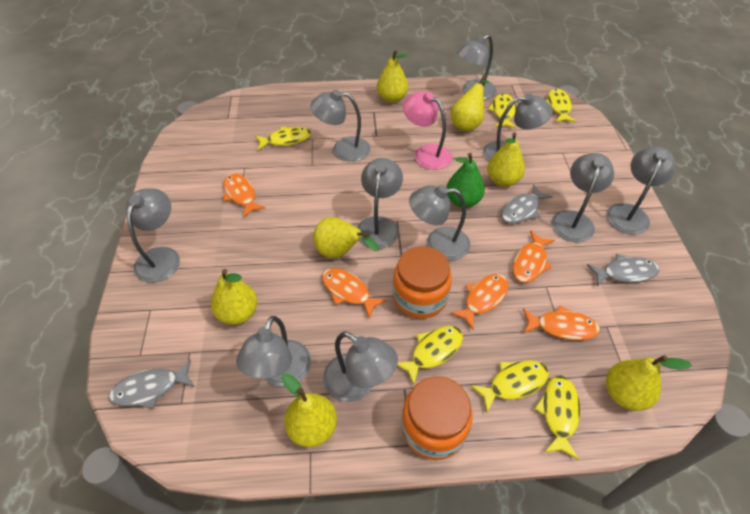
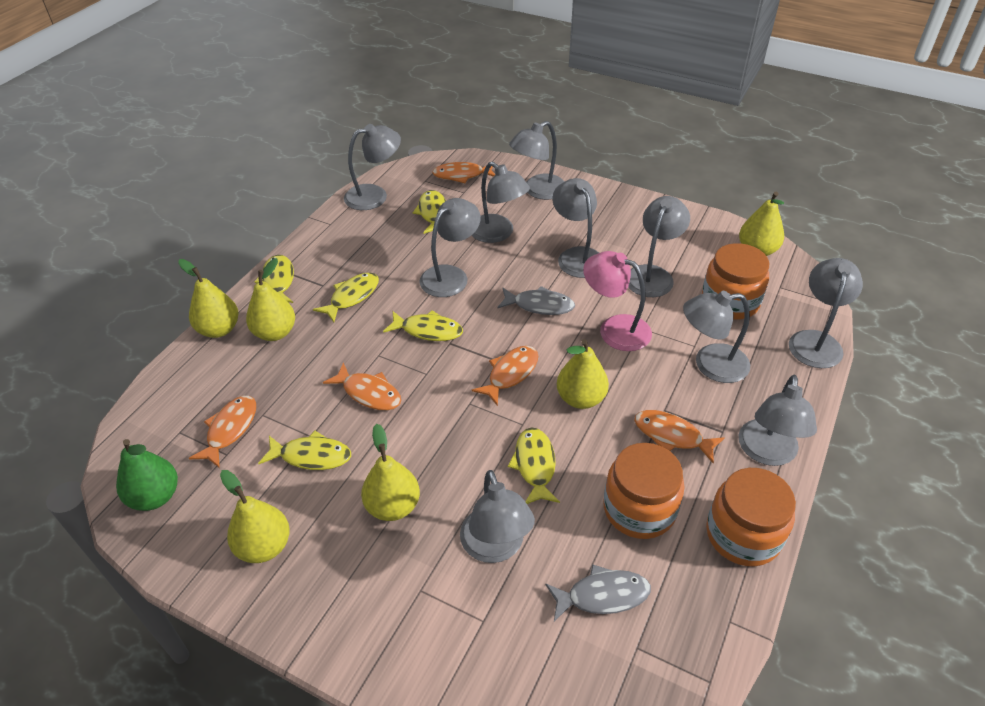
grey fish: 3 -> 2
orange jar: 2 -> 3
yellow pear: 7 -> 6

